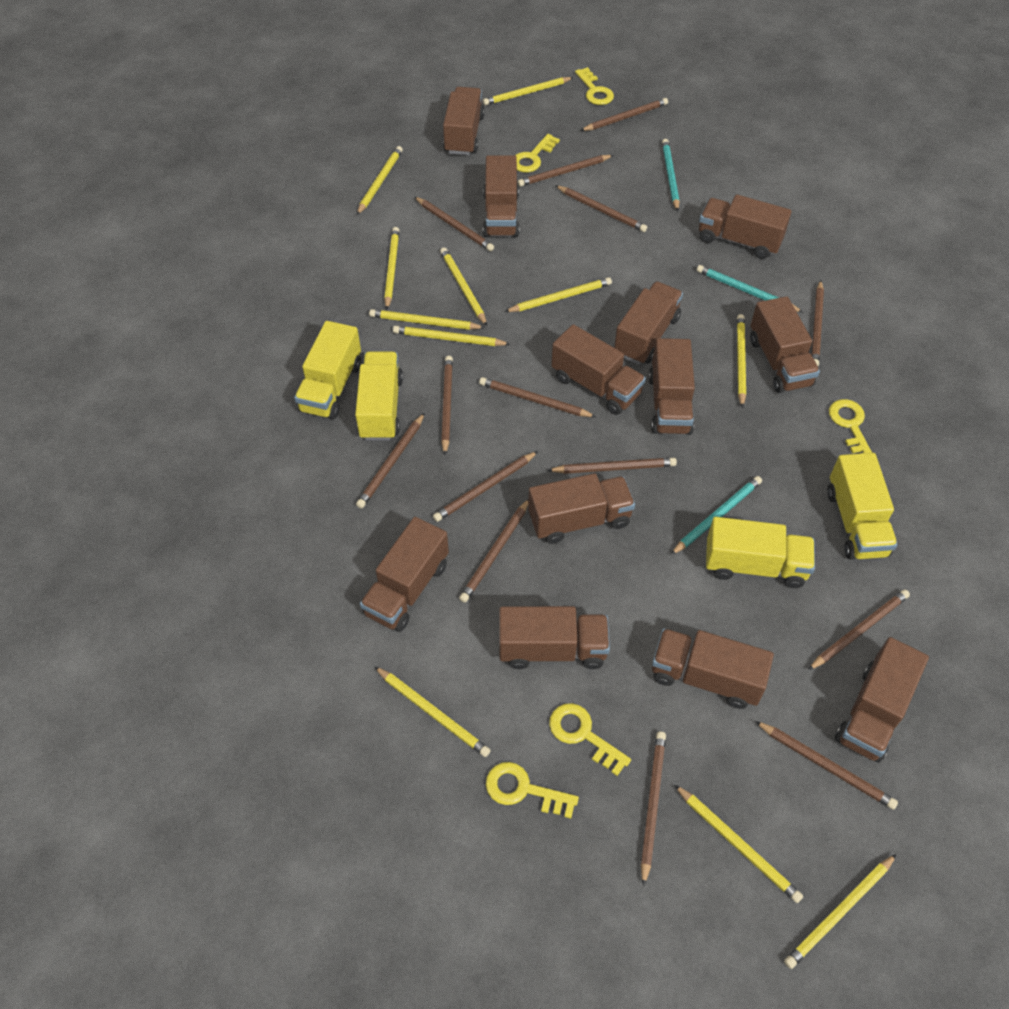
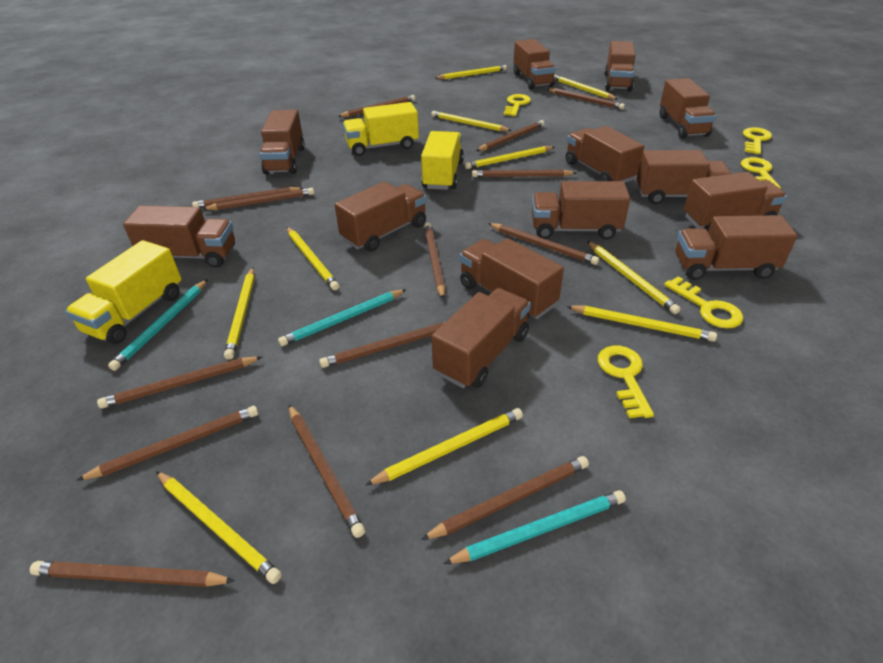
brown truck: 12 -> 13
yellow pencil: 11 -> 10
yellow truck: 4 -> 3

